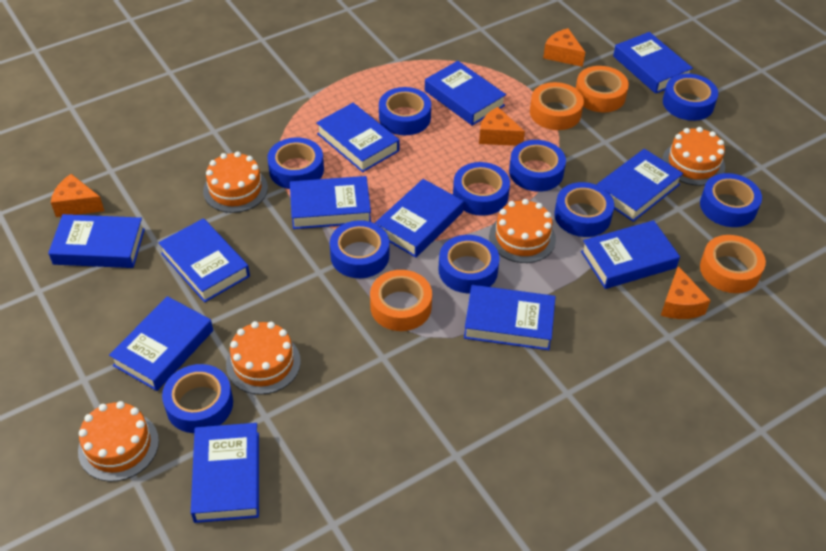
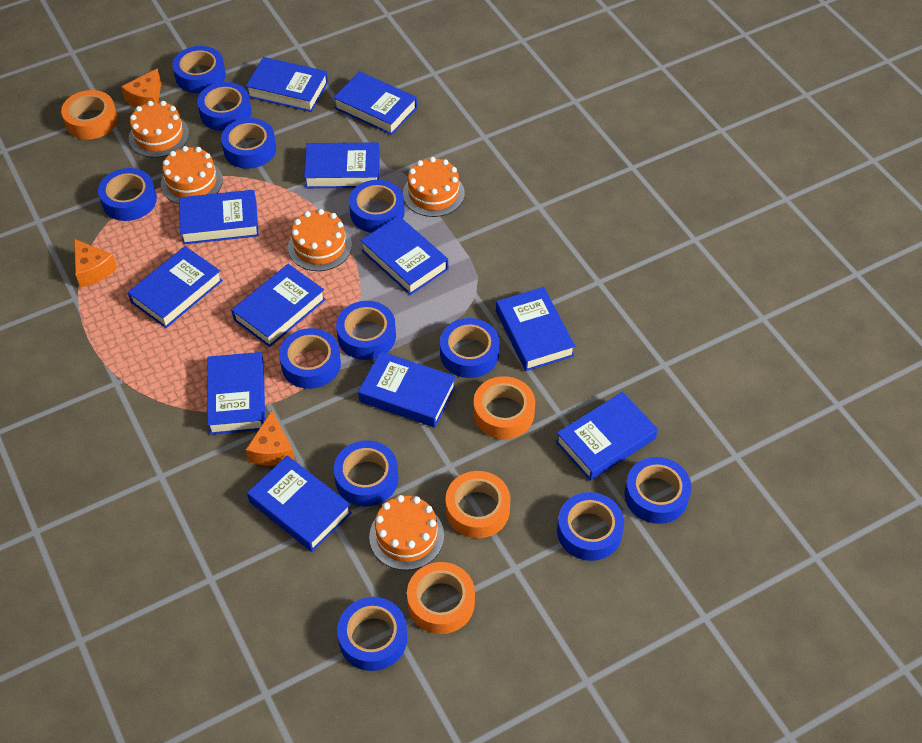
blue tape: 10 -> 12
orange cheese: 4 -> 3

